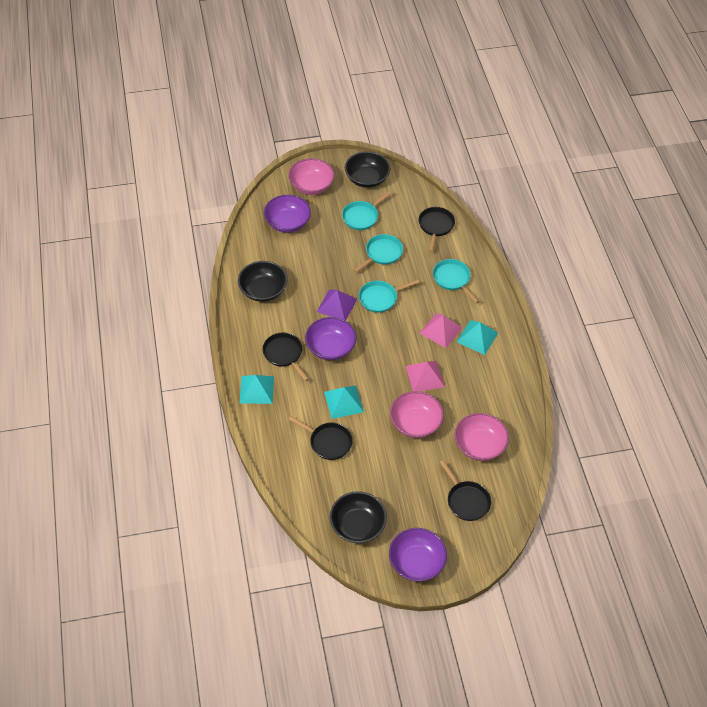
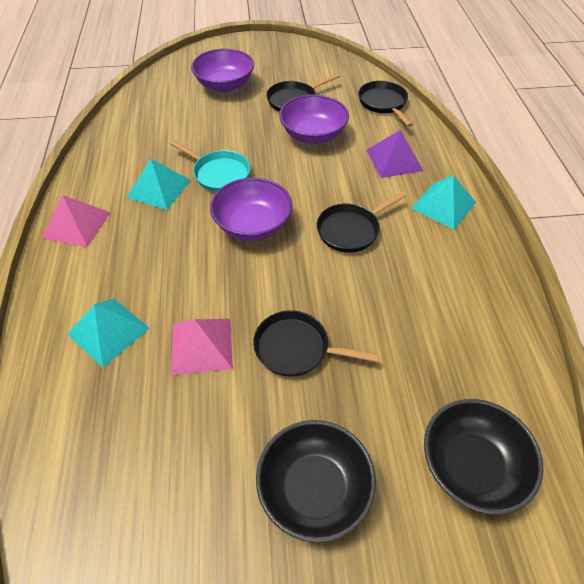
black bowl: 3 -> 2
pink bowl: 3 -> 0
turquoise pan: 4 -> 1

